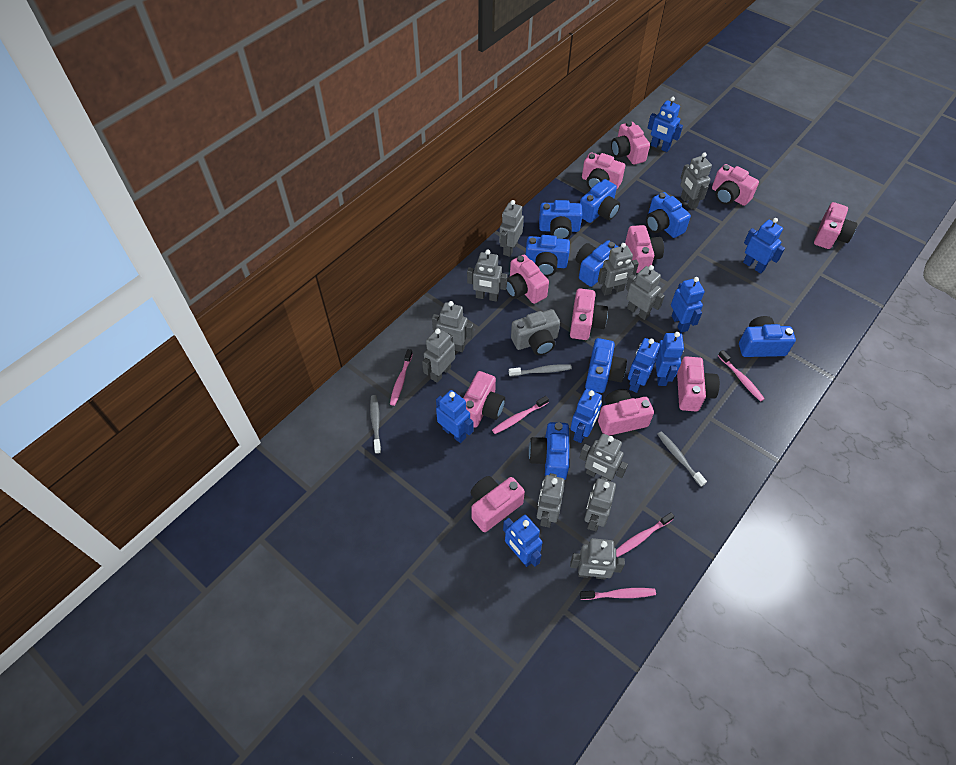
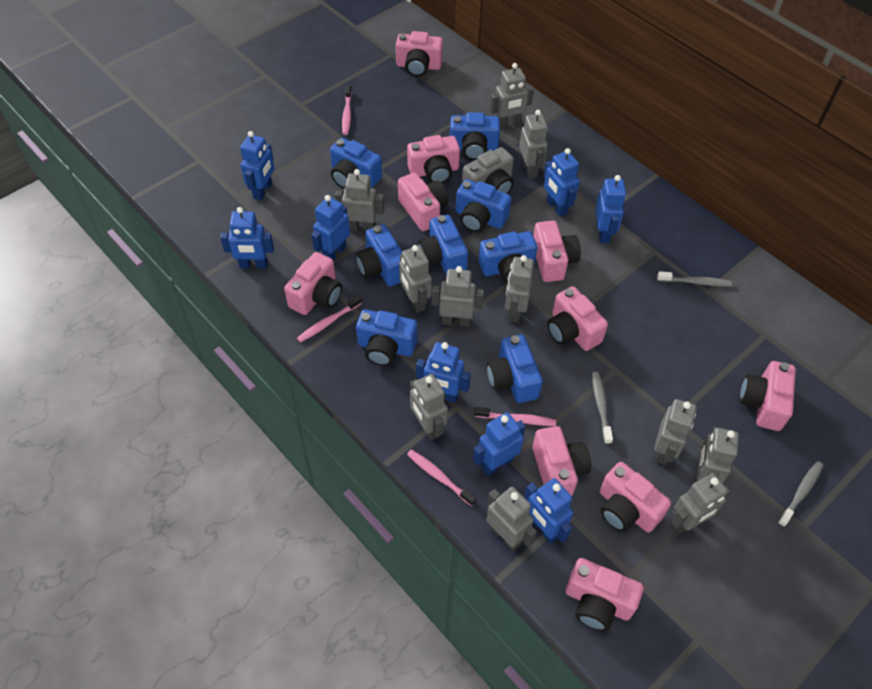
pink camera: 11 -> 10
pink toothbrush: 5 -> 4

